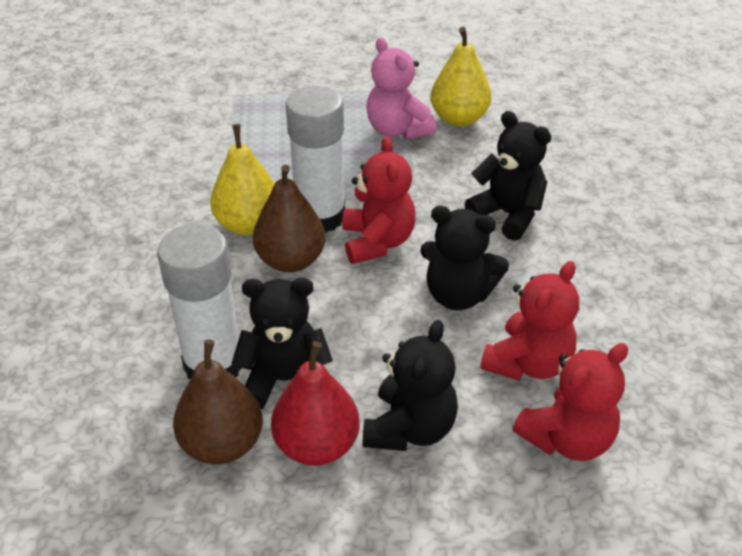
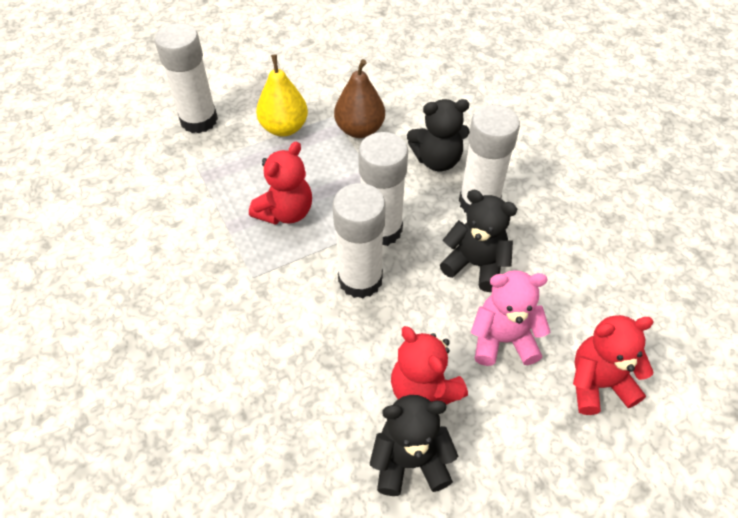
black teddy bear: 4 -> 3
brown pear: 2 -> 1
red pear: 1 -> 0
white glue stick: 2 -> 4
yellow pear: 2 -> 1

